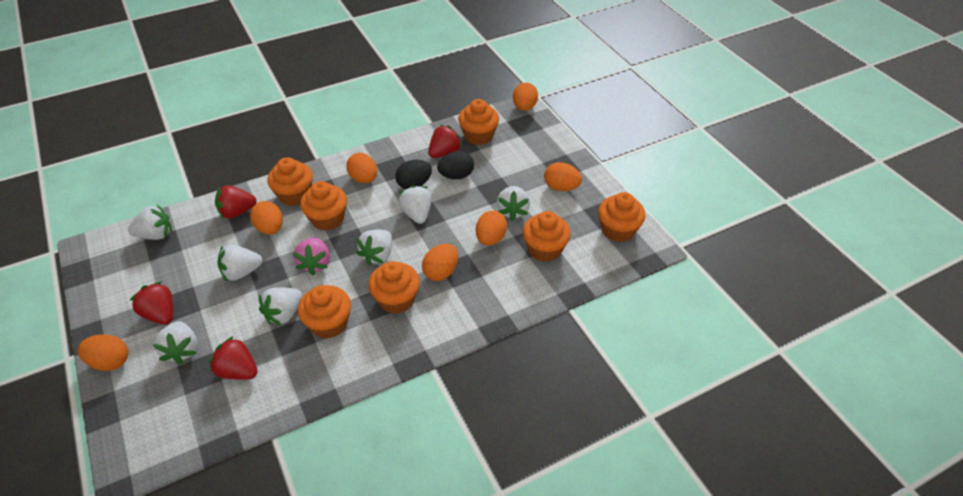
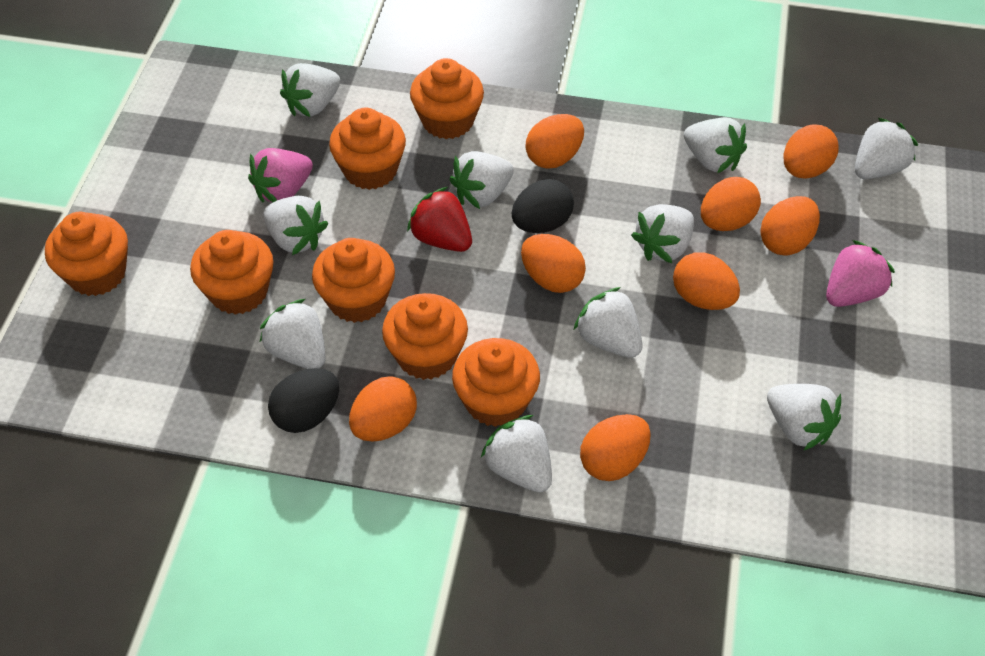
orange egg: 7 -> 8
pink strawberry: 1 -> 2
red strawberry: 4 -> 1
white strawberry: 7 -> 10

